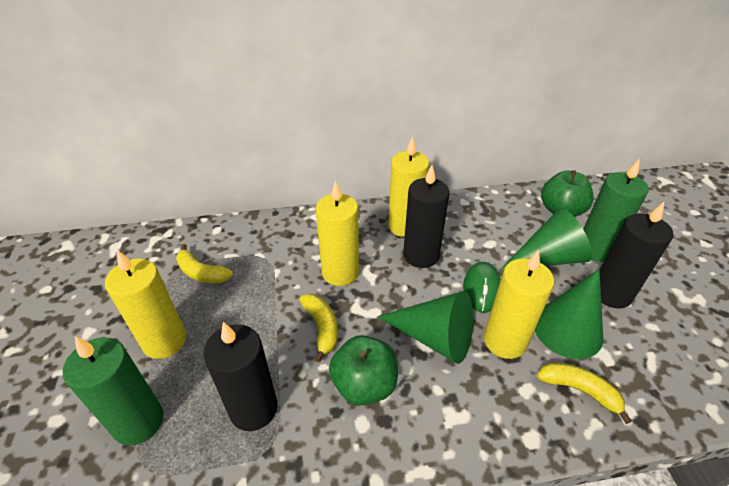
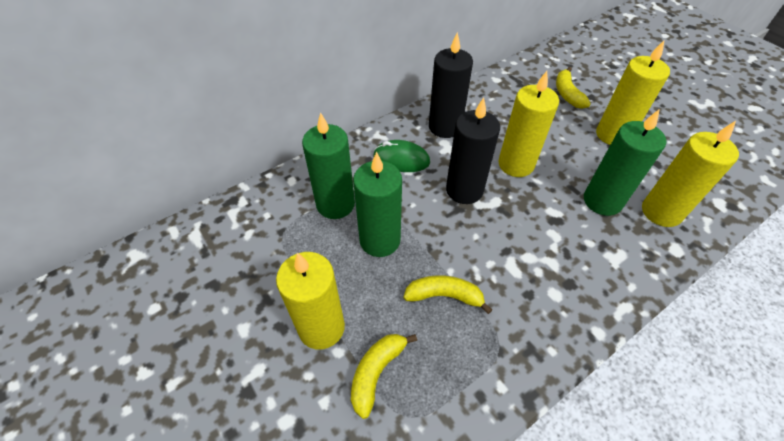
black candle: 3 -> 2
green apple: 2 -> 0
green candle: 2 -> 3
green cone: 3 -> 0

